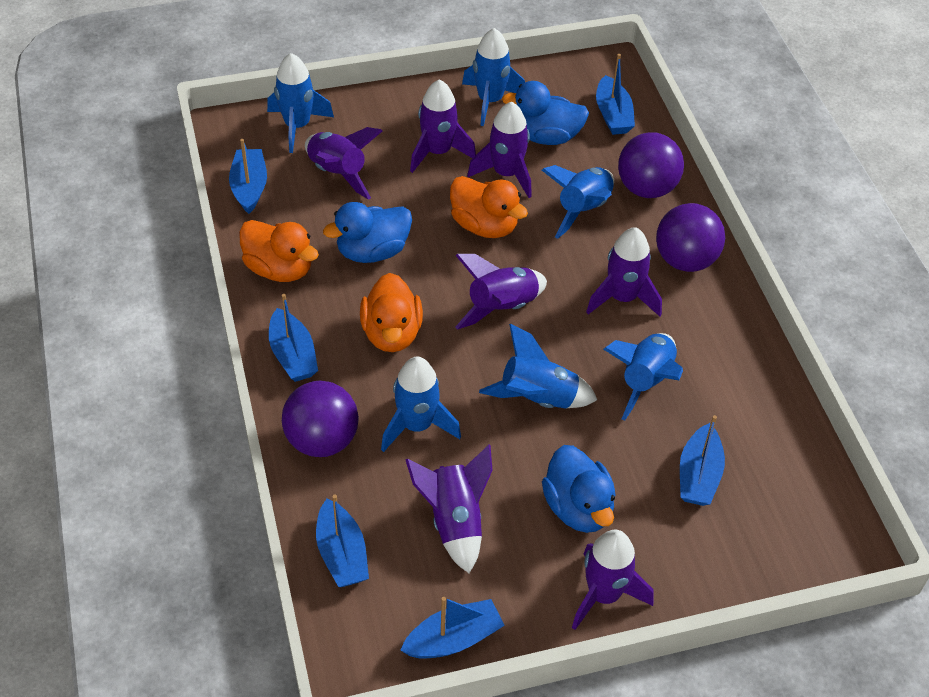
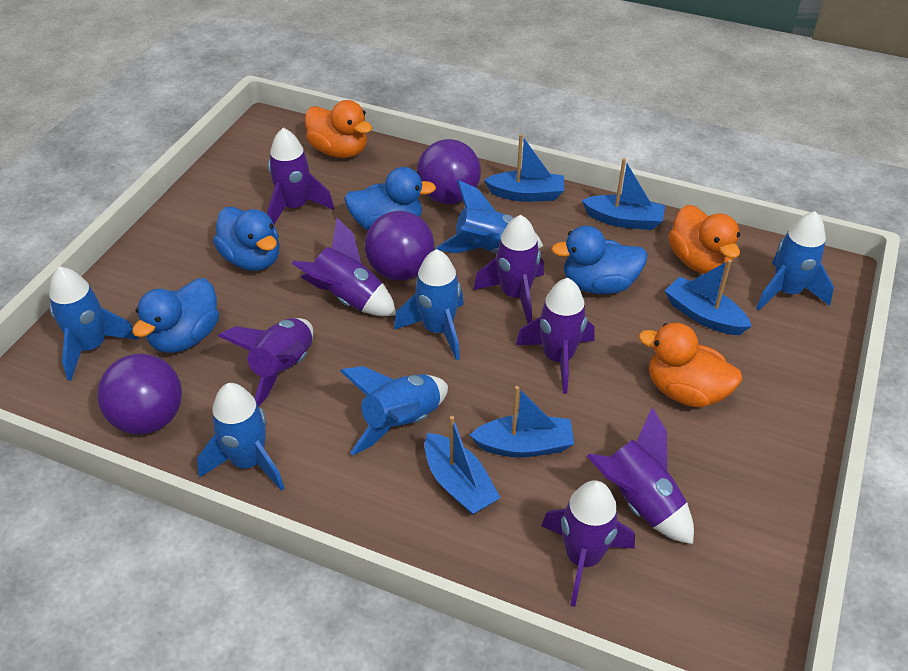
blue boat: 6 -> 5
blue duck: 3 -> 4

